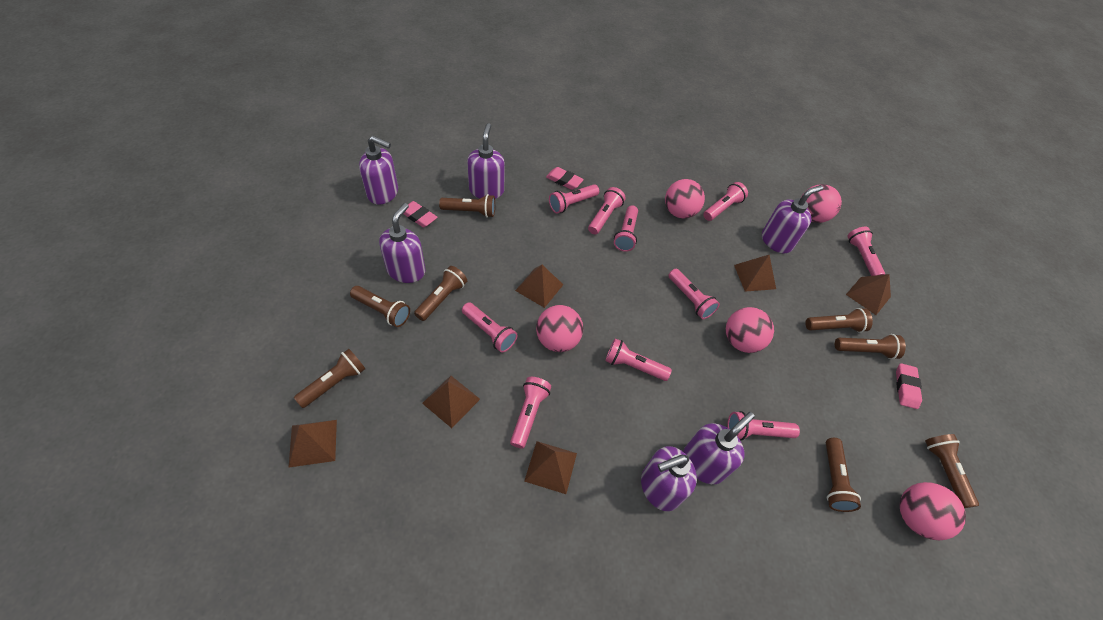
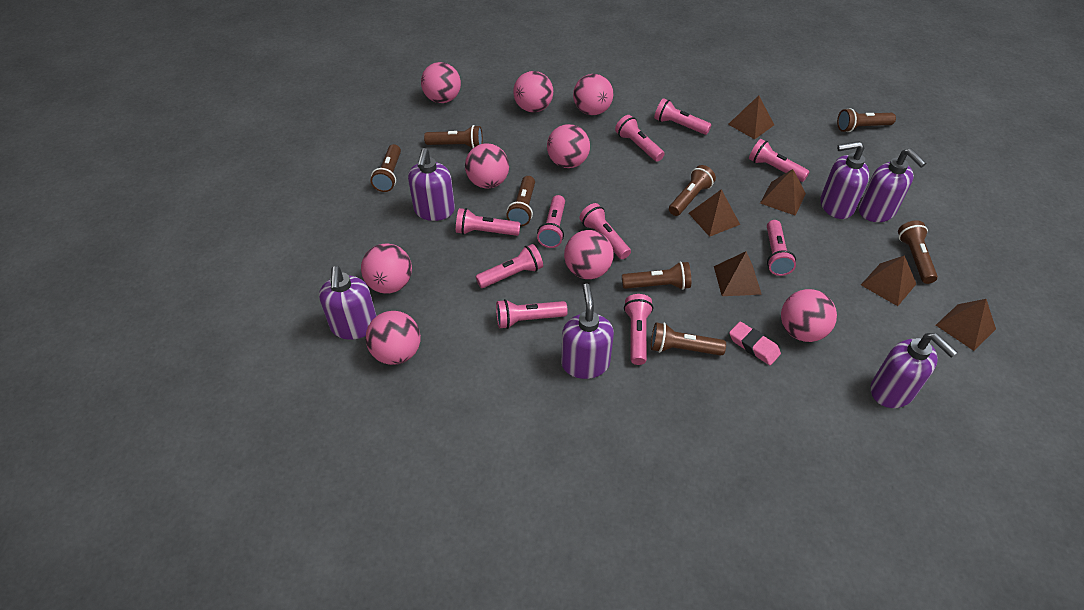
pink ball: 5 -> 9
pink eraser: 3 -> 1

